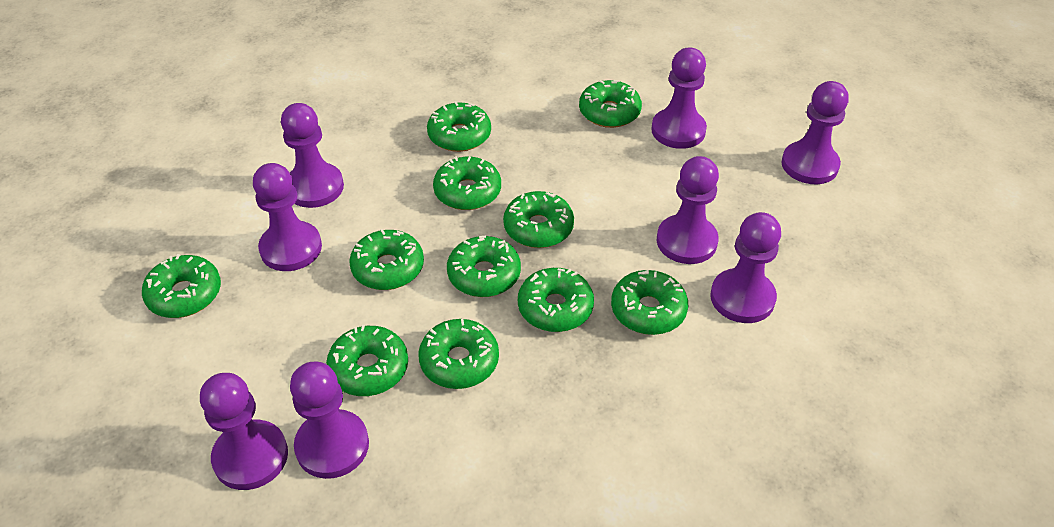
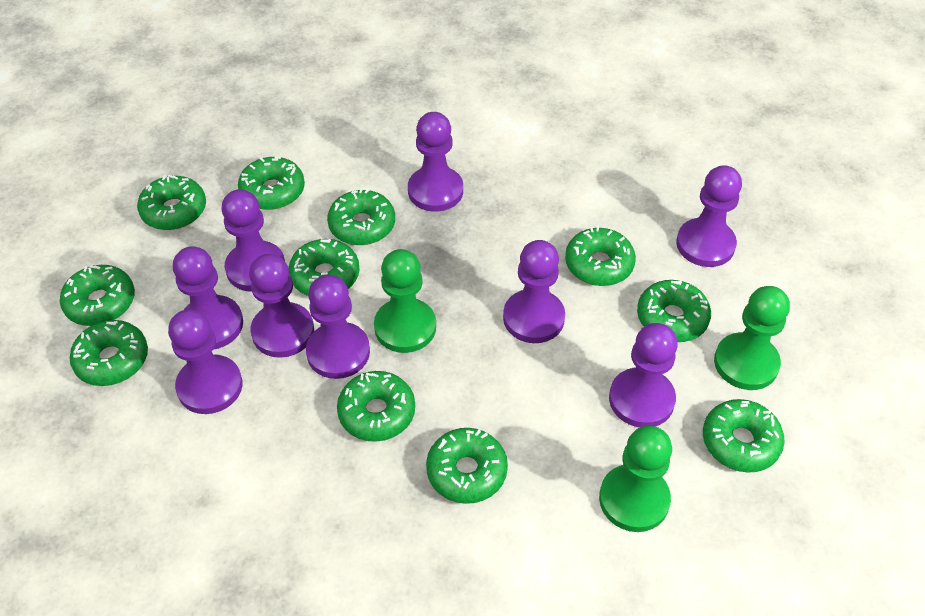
green pawn: 0 -> 3
purple pawn: 8 -> 9

